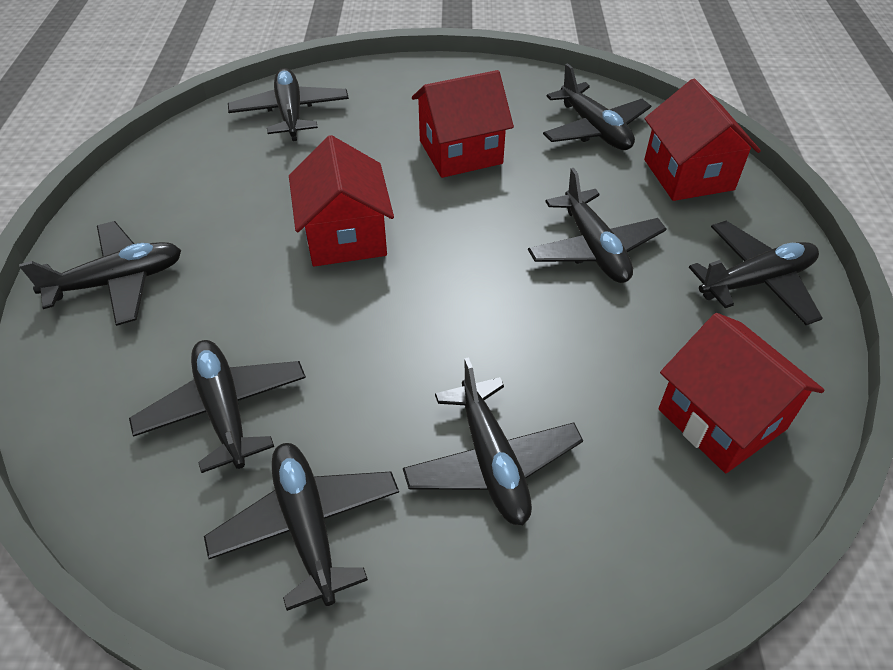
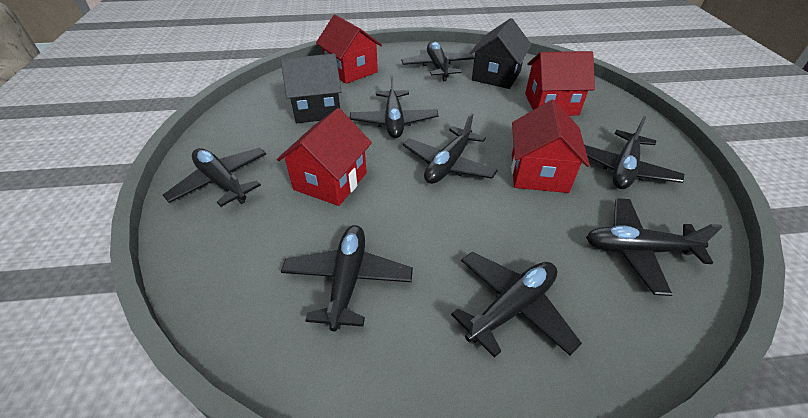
black house: 0 -> 2

